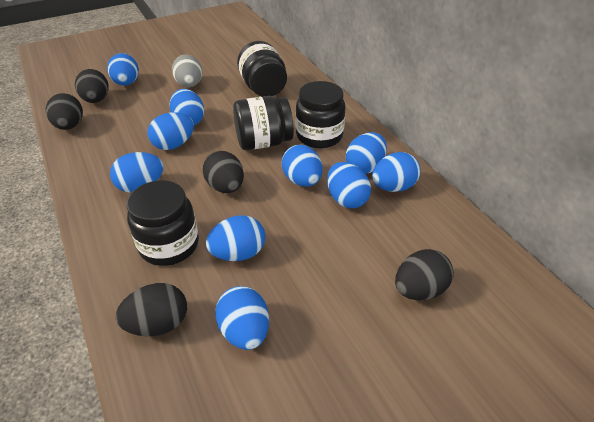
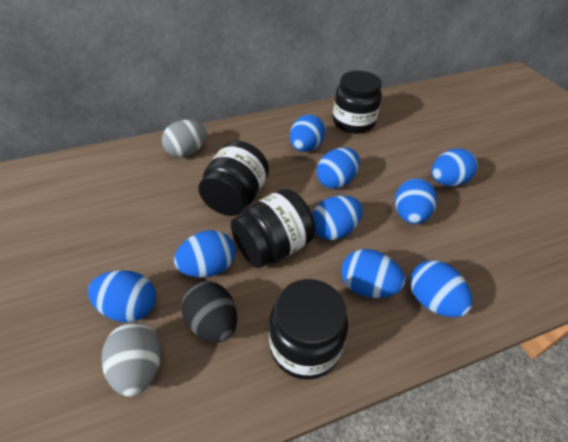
black egg: 5 -> 1
blue egg: 10 -> 9
grey egg: 1 -> 2

